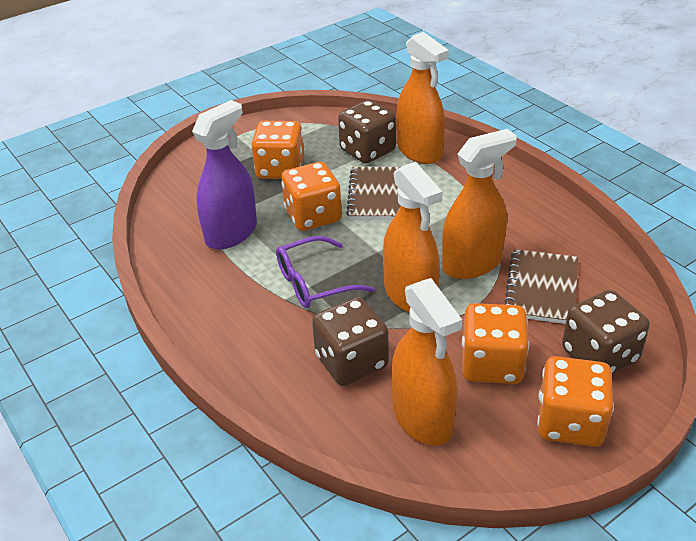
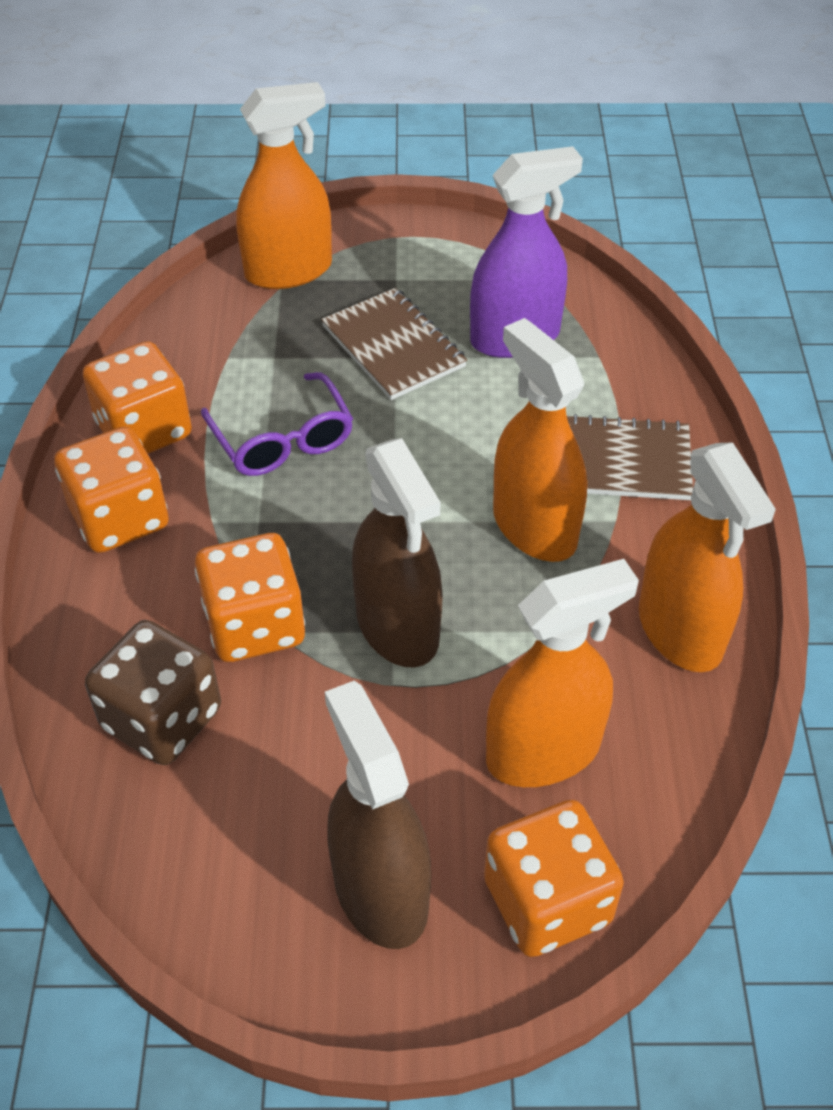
brown dice: 3 -> 1
brown spray bottle: 0 -> 2

